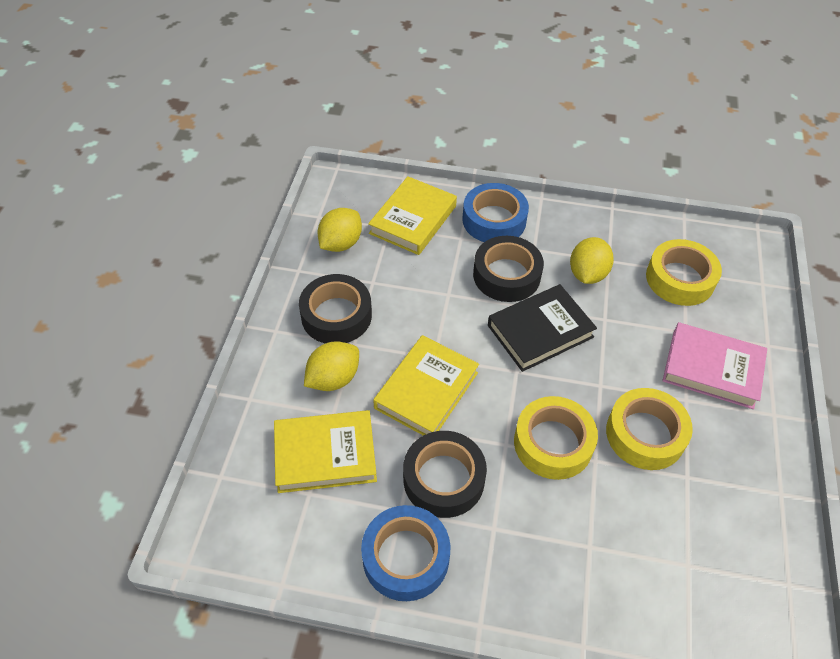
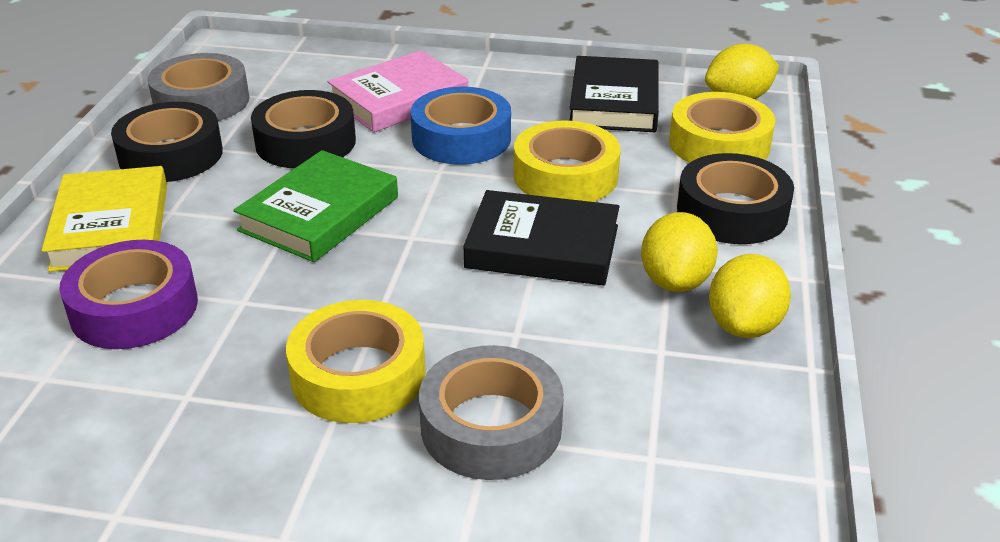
black book: 1 -> 2
blue tape: 2 -> 1
green book: 0 -> 1
grey tape: 0 -> 2
purple tape: 0 -> 1
yellow book: 3 -> 1

